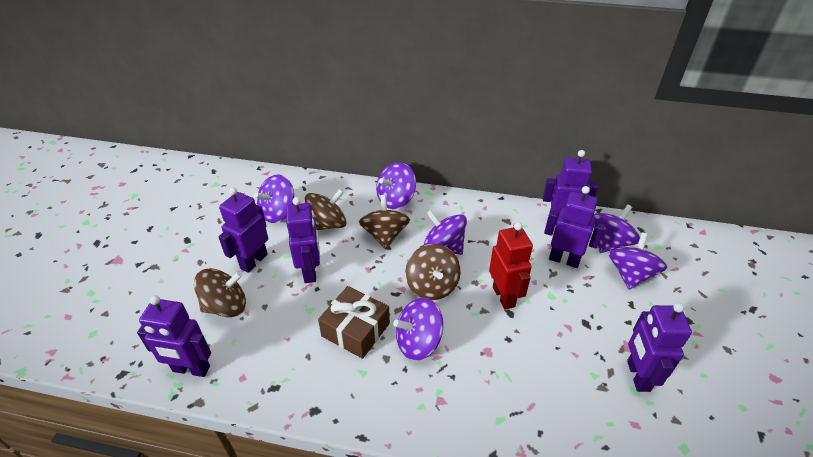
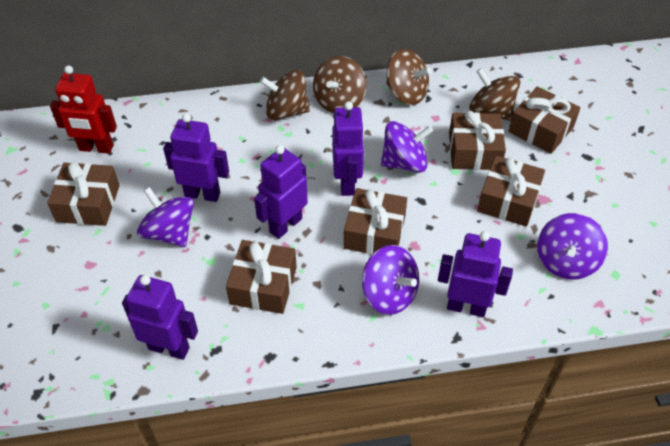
brown gift: 1 -> 6
purple robot: 6 -> 5
purple spinning top: 6 -> 4

